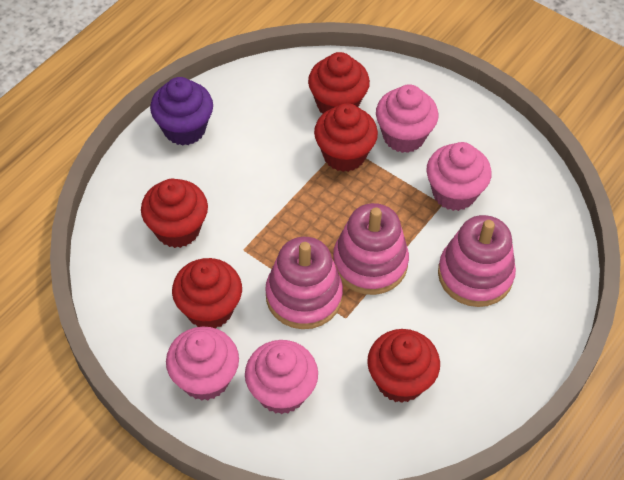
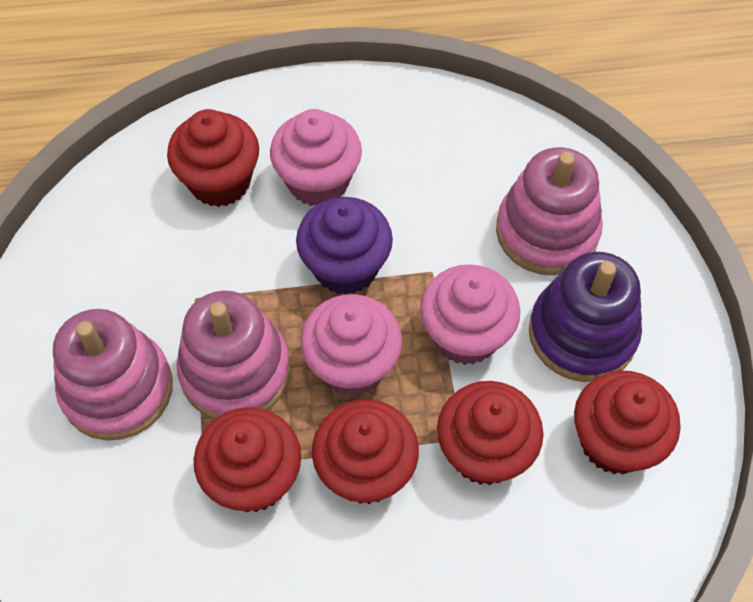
pink cupcake: 4 -> 3
purple stacking toy: 0 -> 1

